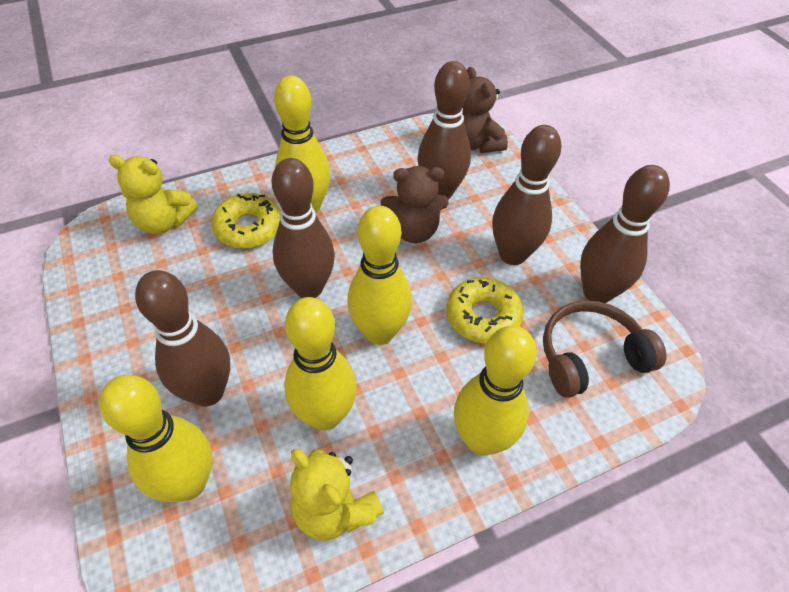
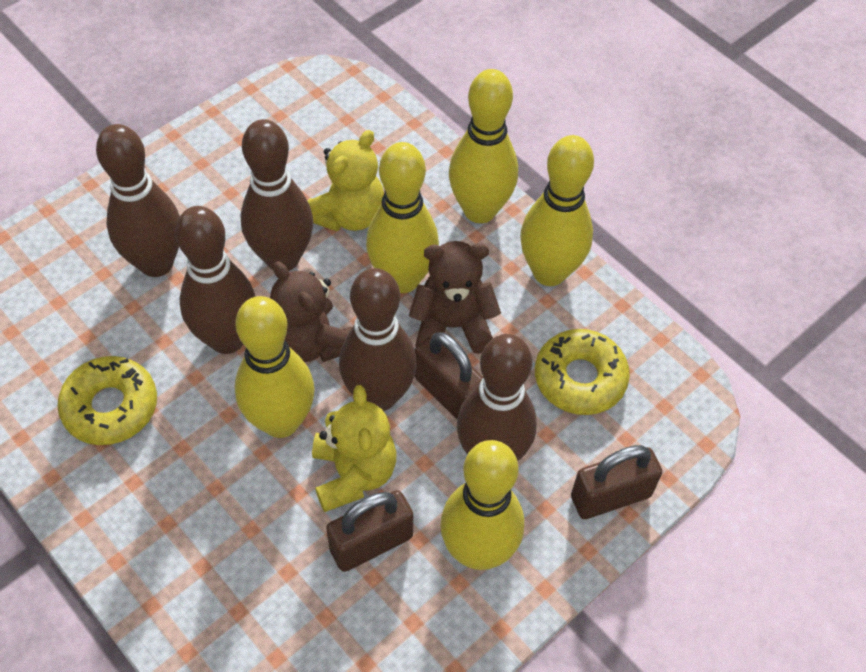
brown headphones: 1 -> 0
brown padlock: 0 -> 3

